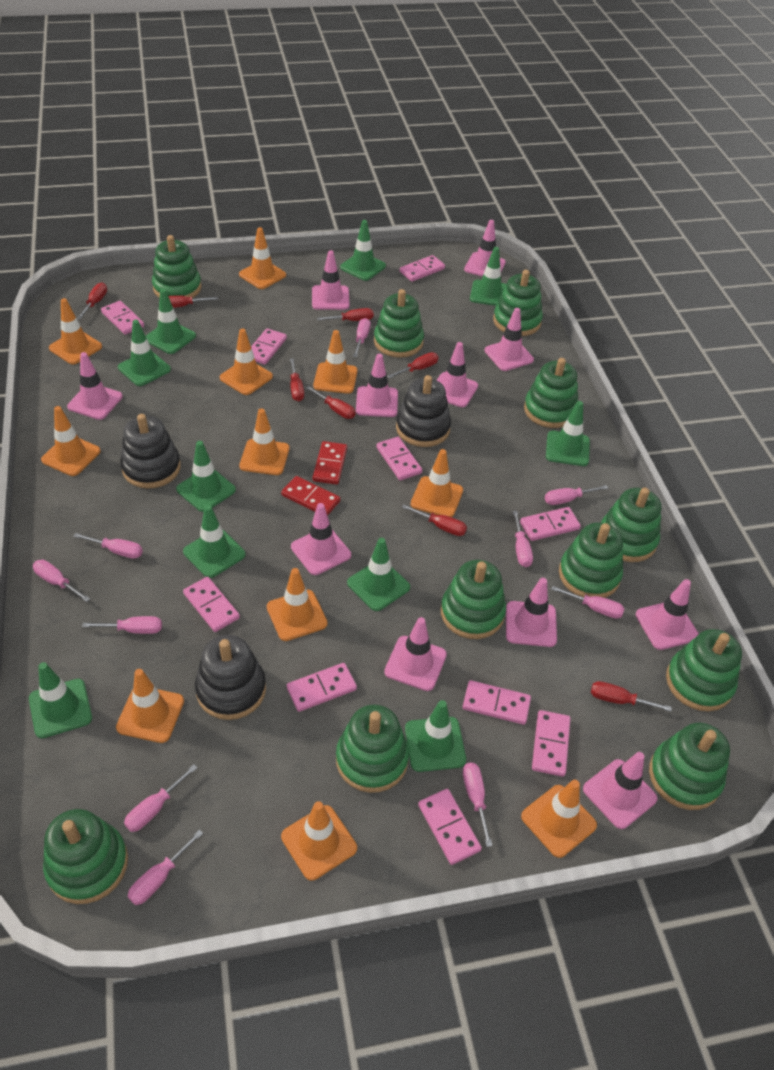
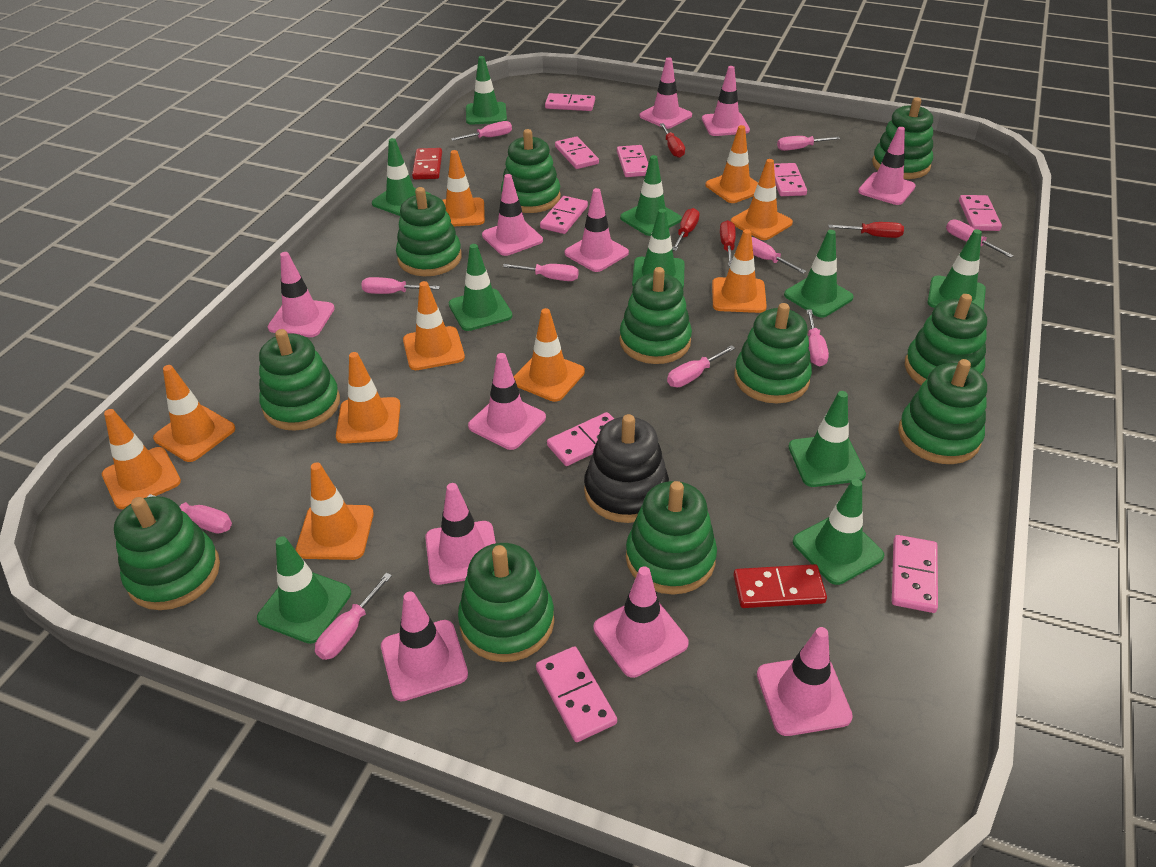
black stacking toy: 3 -> 1
orange traffic cone: 11 -> 10
pink domino: 10 -> 9
red screwdriver: 8 -> 4

